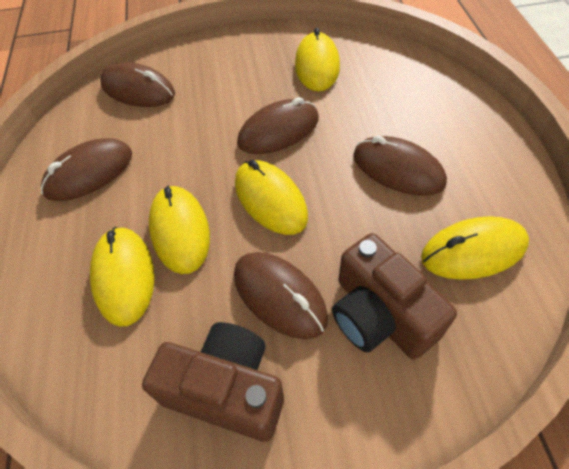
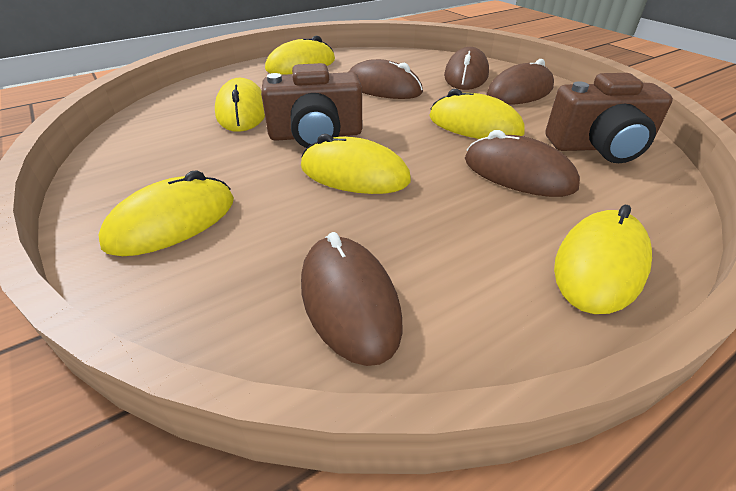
yellow mouse: 5 -> 6

